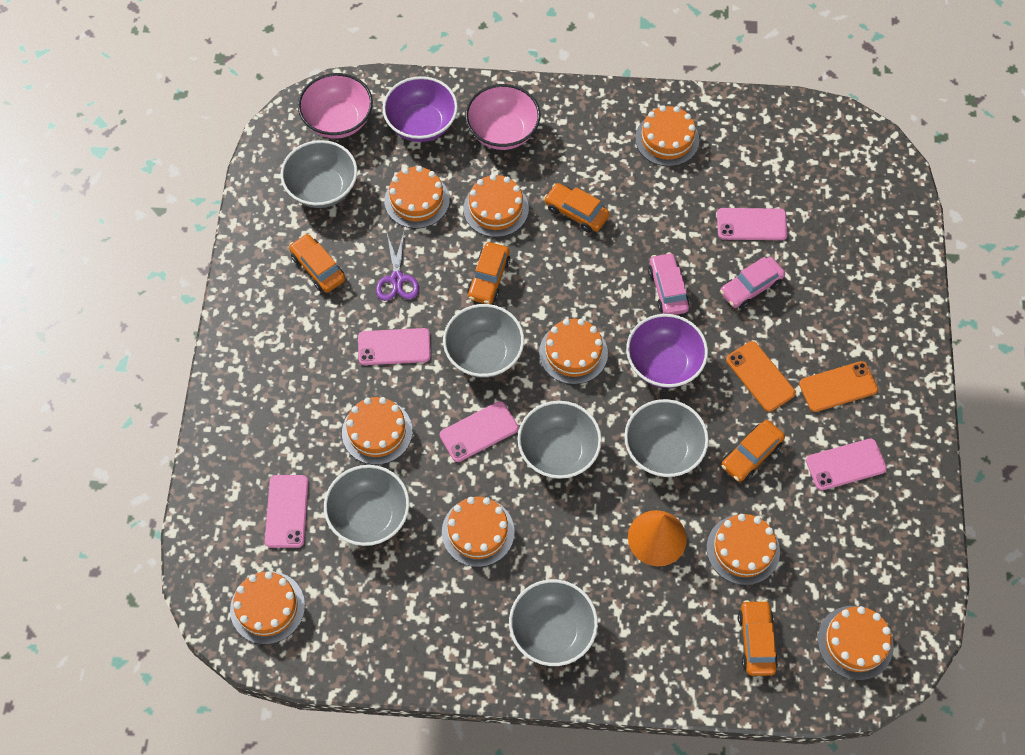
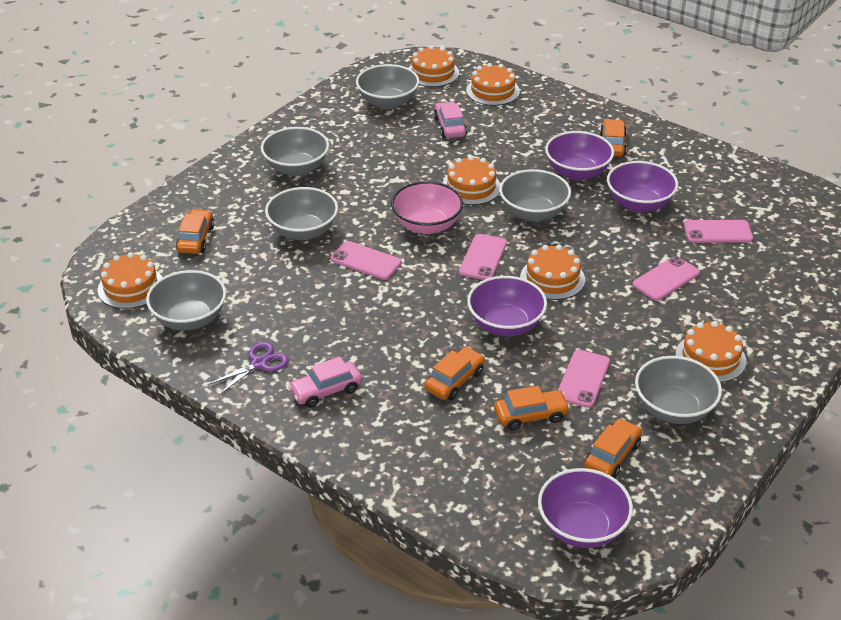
orange cake: 9 -> 6
orange cone: 1 -> 0
orange phone: 2 -> 0
pink bowl: 2 -> 1
purple bowl: 2 -> 4

